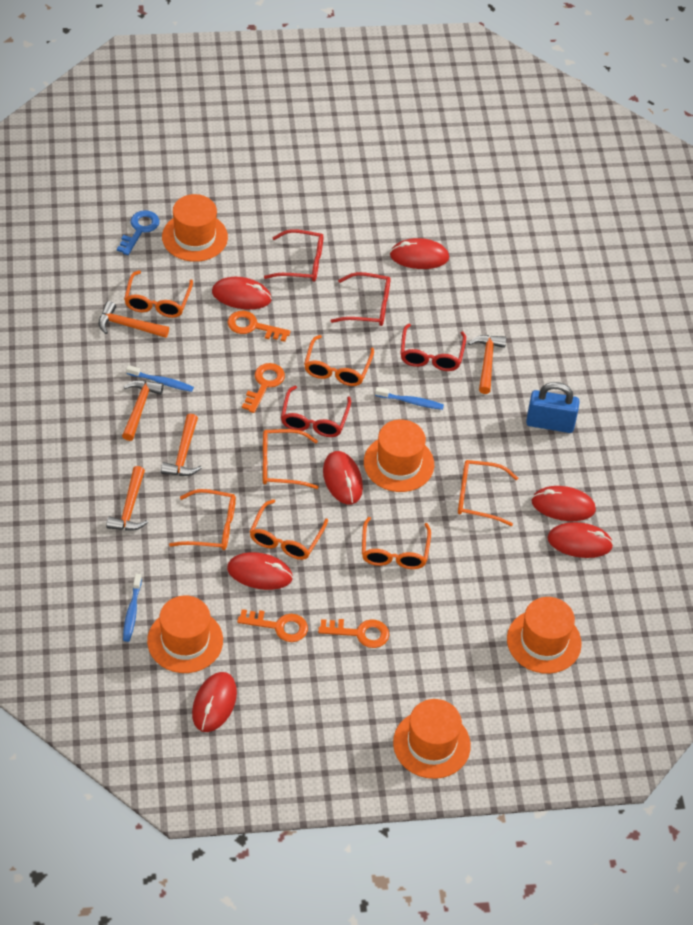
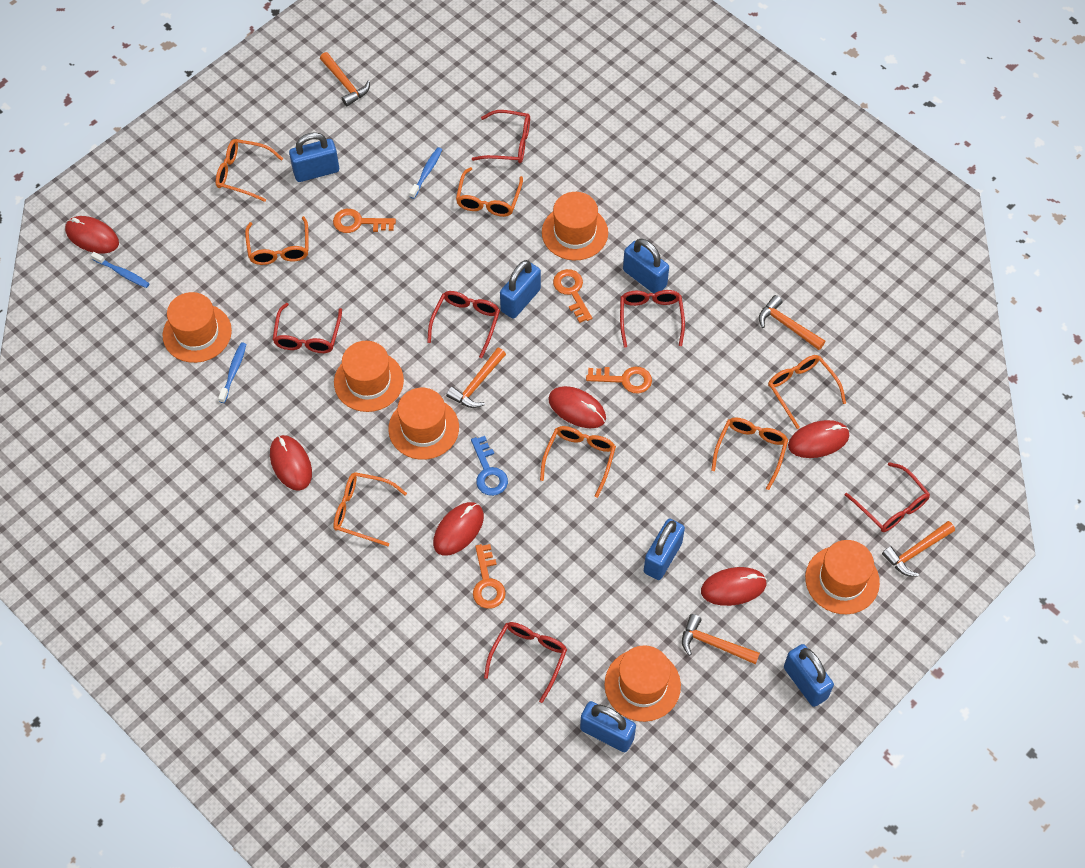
blue padlock: 1 -> 6
orange hat: 5 -> 6
red glasses: 4 -> 6
red mouse: 7 -> 6

